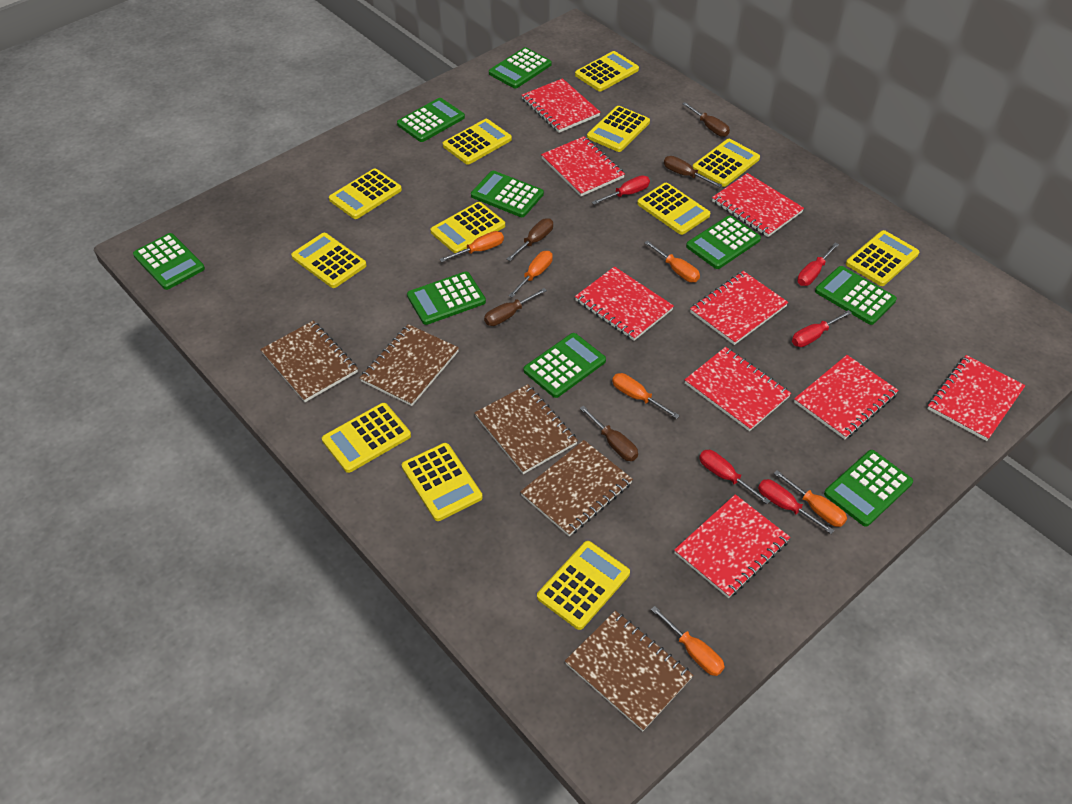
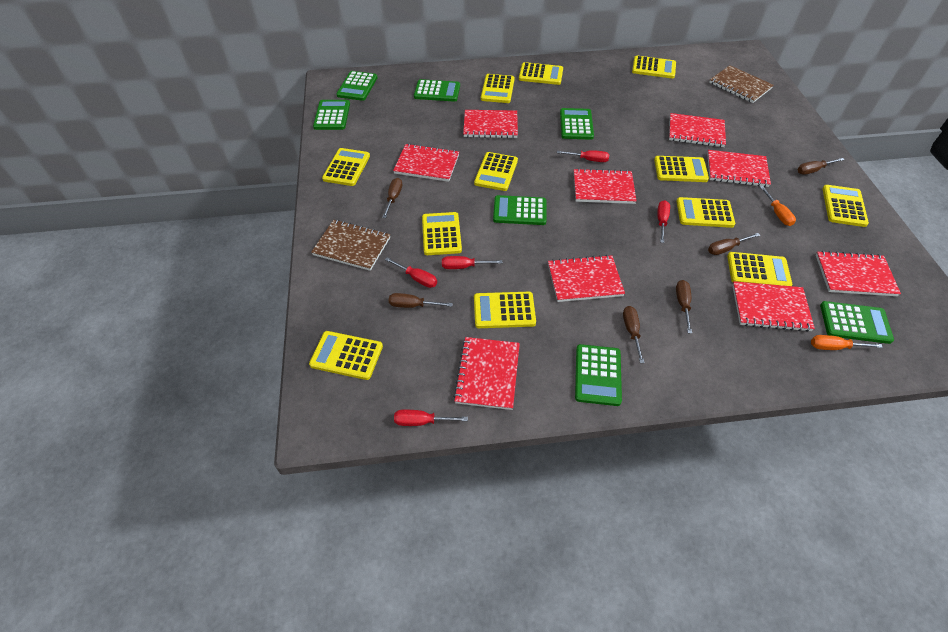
brown notebook: 5 -> 2
brown screwdriver: 5 -> 6
green calculator: 9 -> 7
orange screwdriver: 6 -> 2

